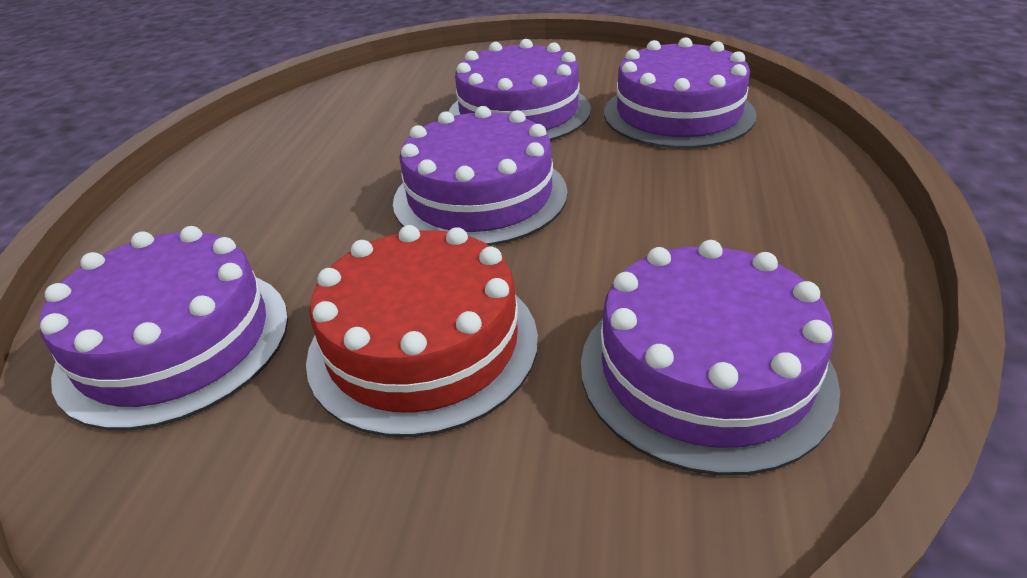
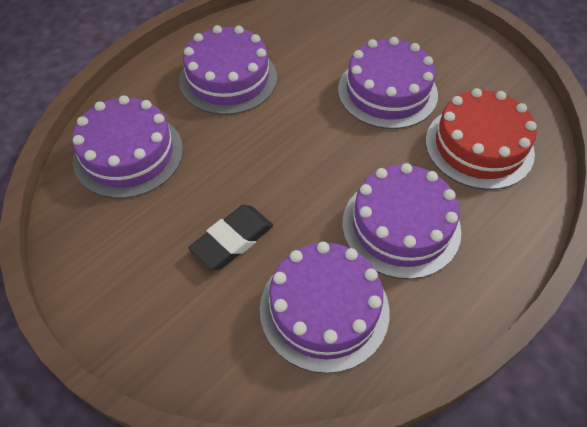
black eraser: 0 -> 1

